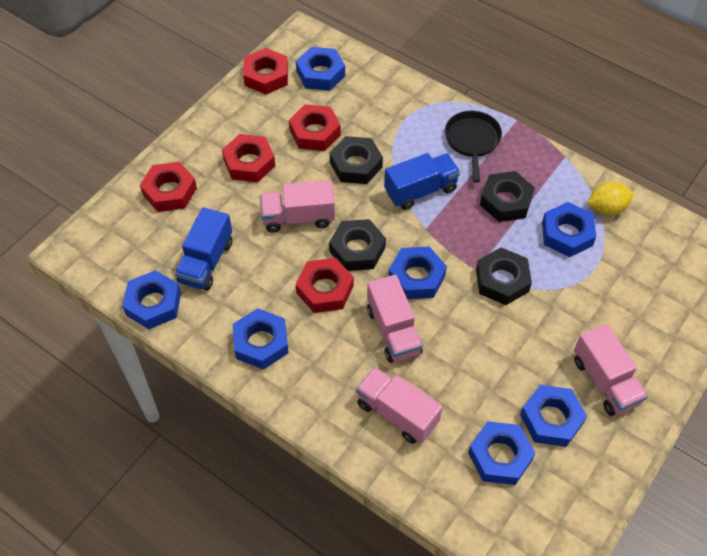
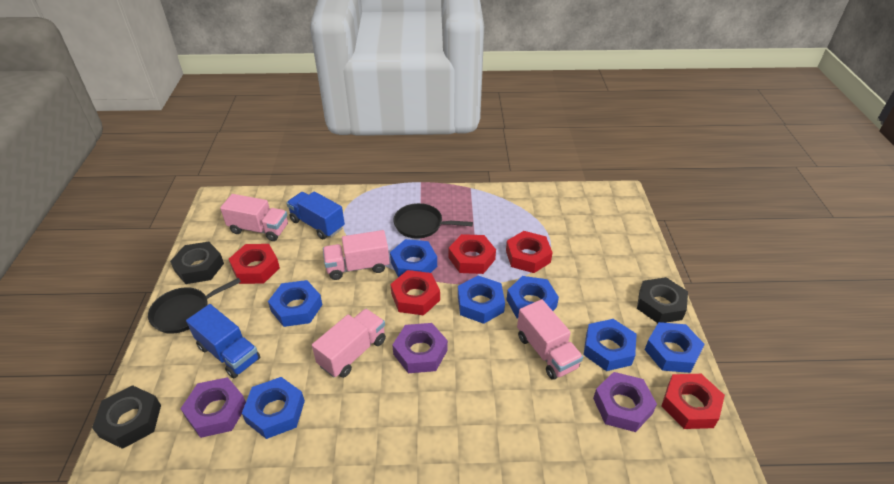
black nut: 4 -> 3
black pan: 1 -> 2
purple nut: 0 -> 3
yellow lemon: 1 -> 0

